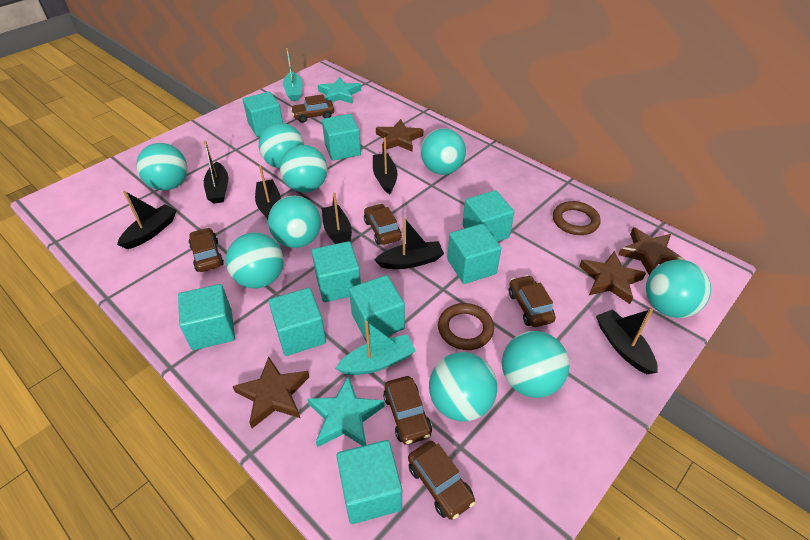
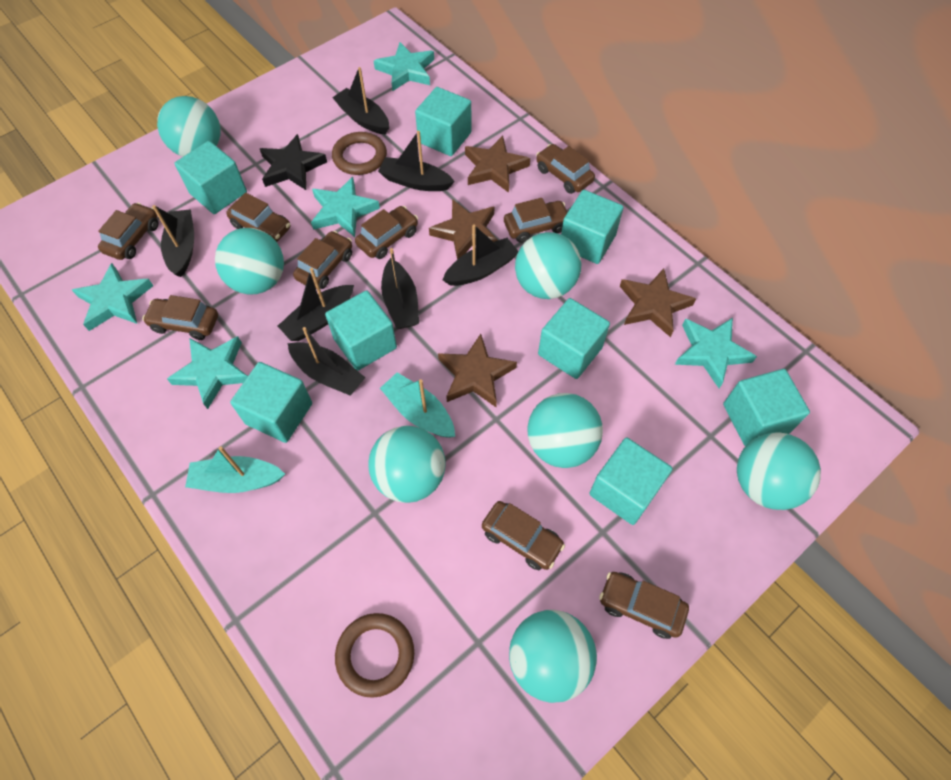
black star: 0 -> 1
brown car: 6 -> 9
turquoise ball: 9 -> 7
turquoise cube: 9 -> 8
turquoise star: 2 -> 5

